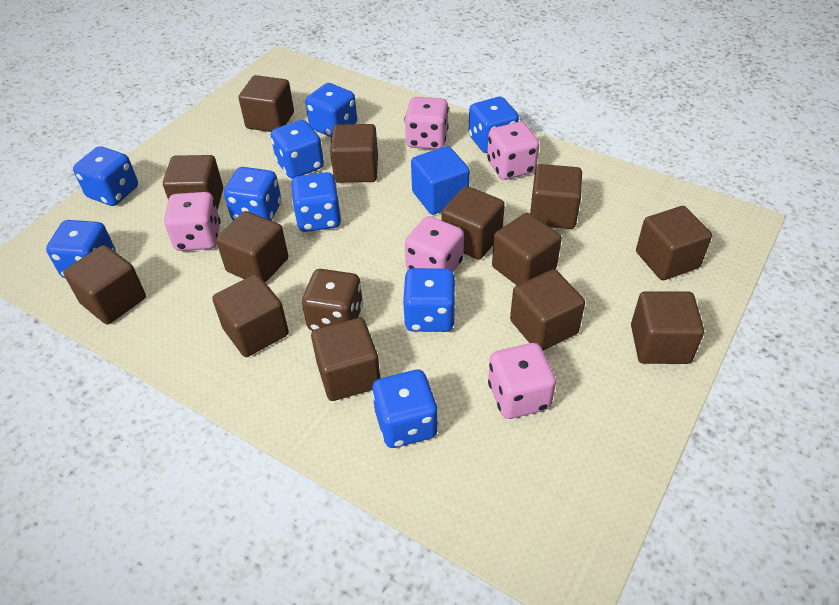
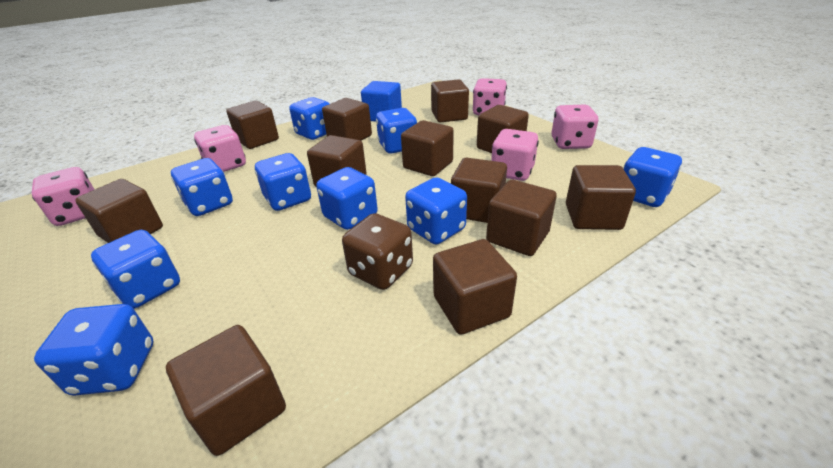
brown cube: 13 -> 12

